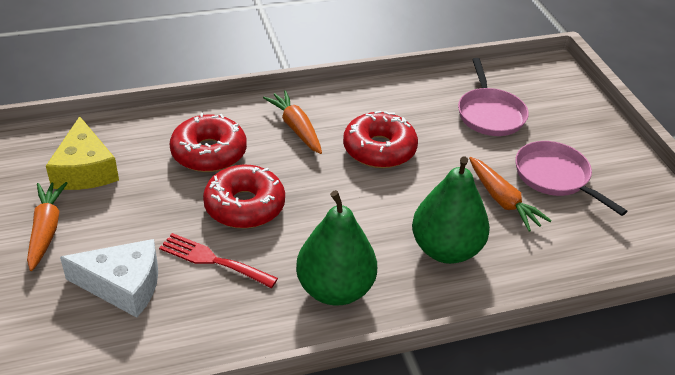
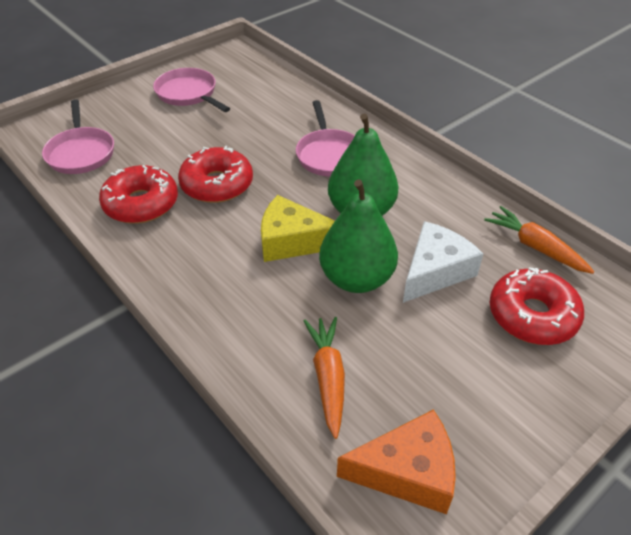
orange carrot: 3 -> 2
orange cheese: 0 -> 1
pink pan: 2 -> 3
red fork: 1 -> 0

